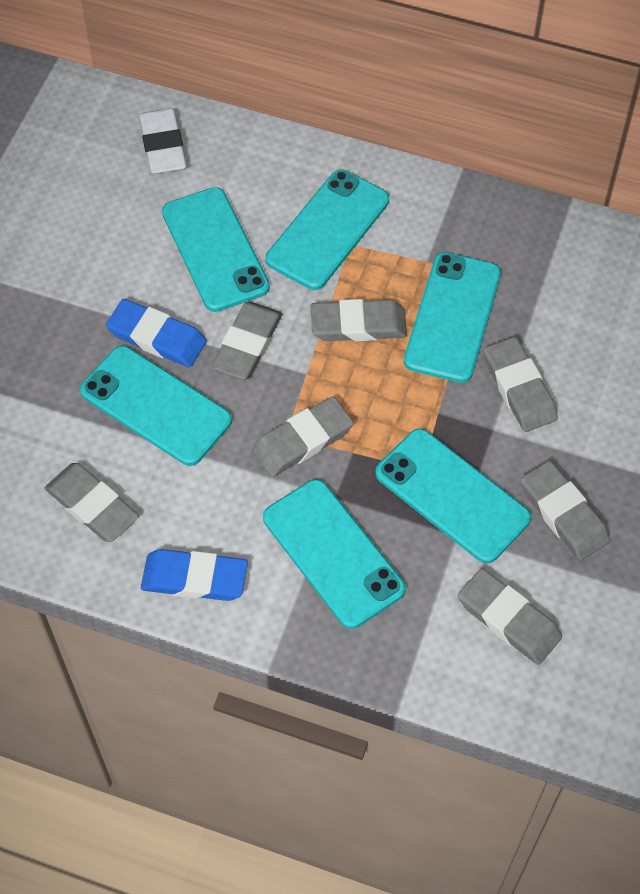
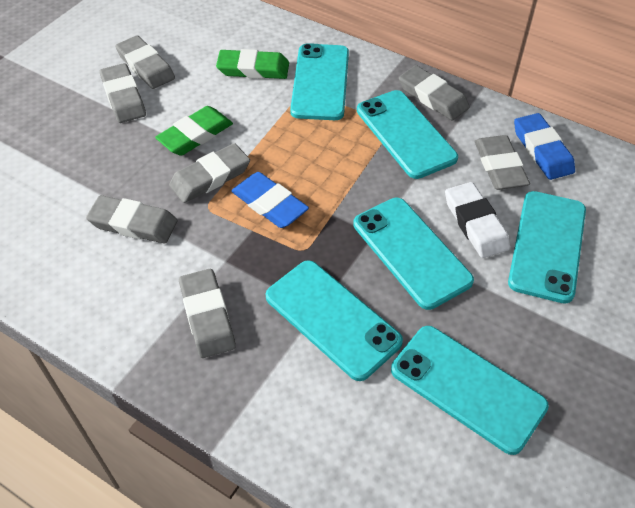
green eraser: 0 -> 2

